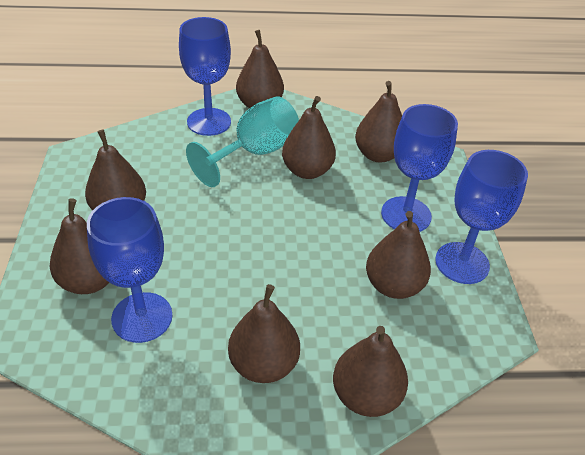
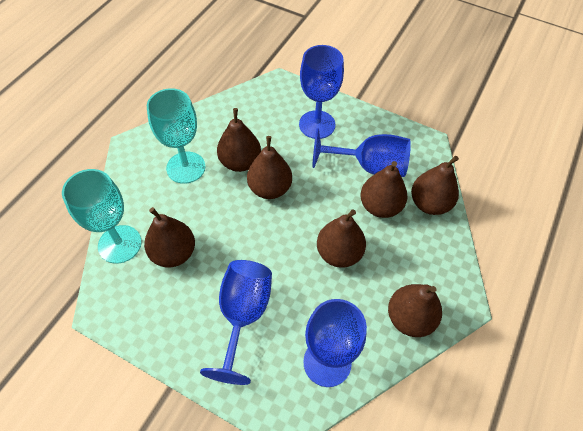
brown pear: 8 -> 7
turquoise goblet: 1 -> 2

